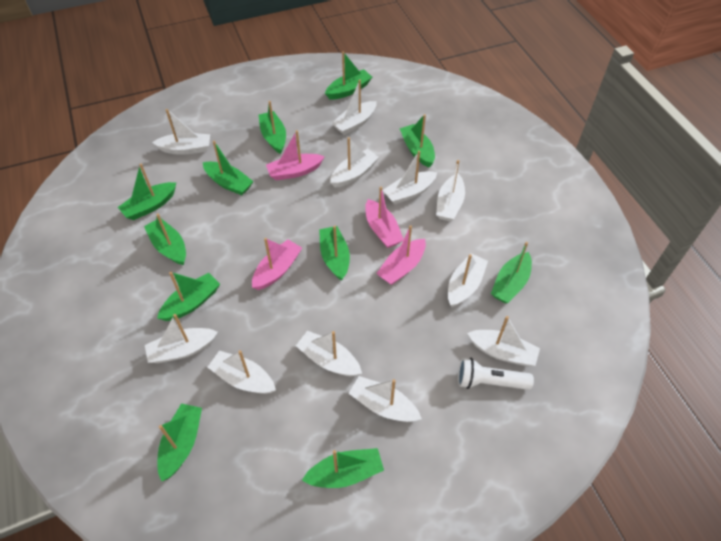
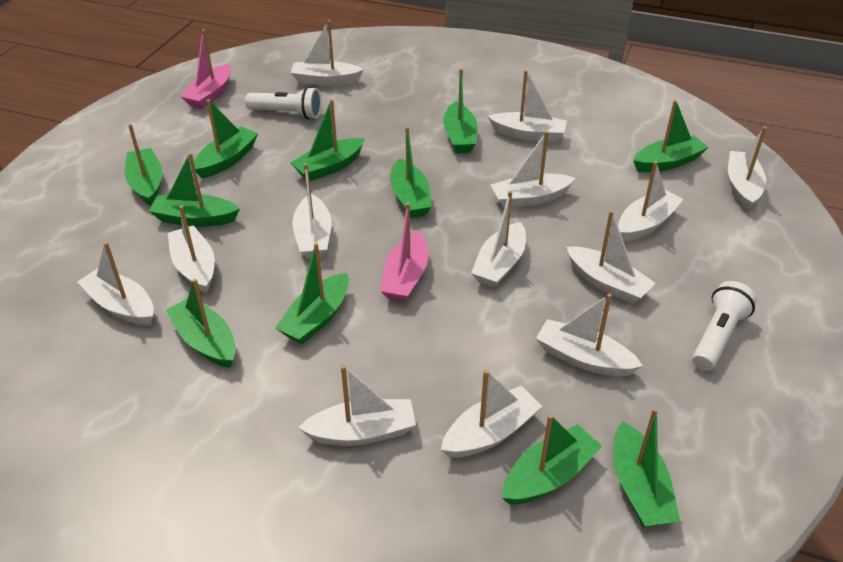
pink boat: 4 -> 2
white boat: 11 -> 13
white flashlight: 1 -> 2

